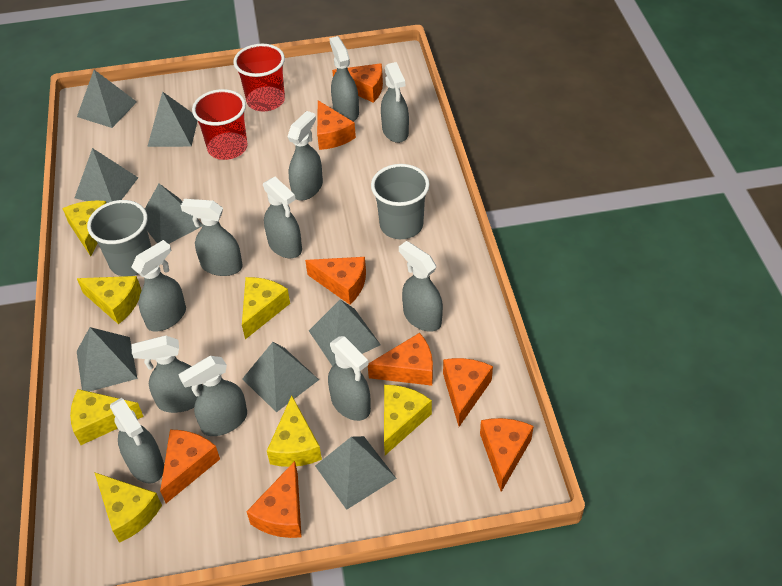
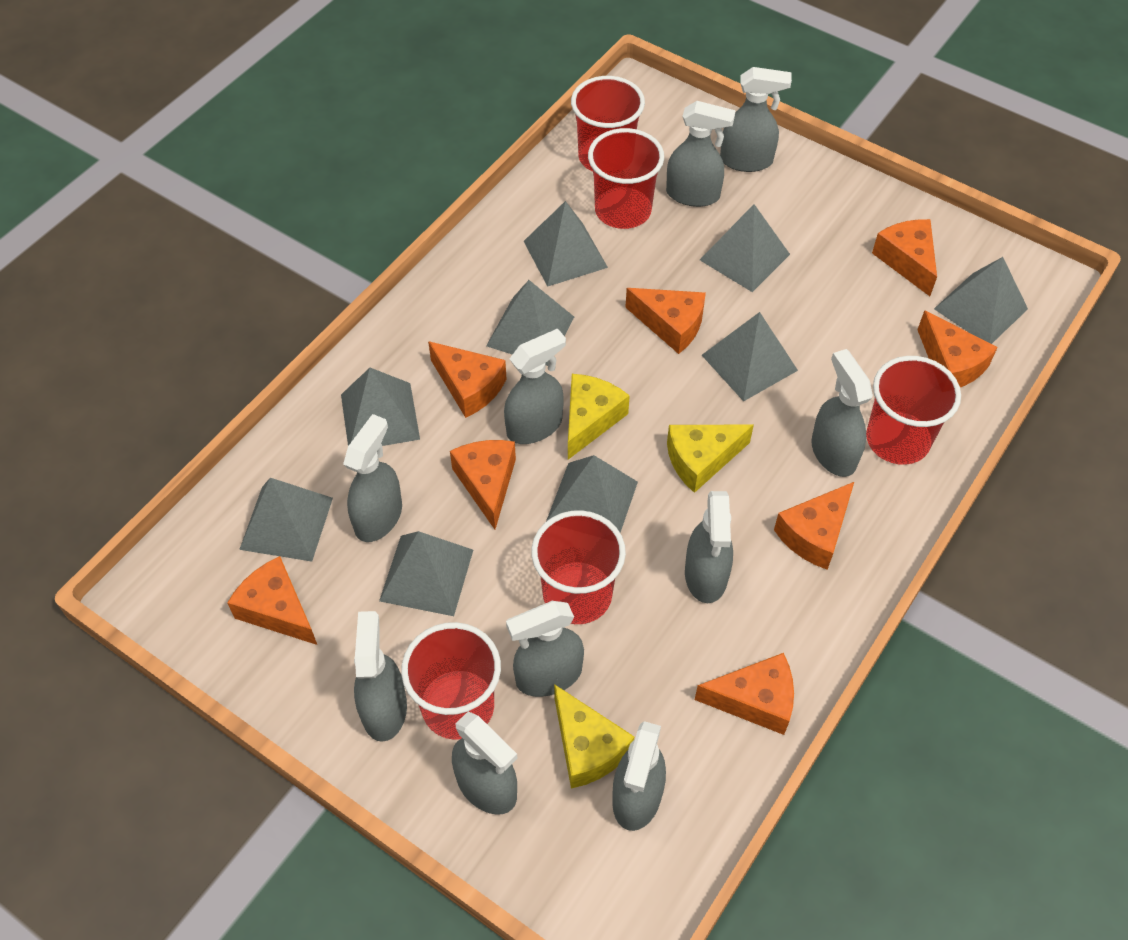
grey cup: 2 -> 0
grey pyramid: 8 -> 9
grey spray bottle: 11 -> 10
red cup: 2 -> 5
yellow cheese: 7 -> 3

